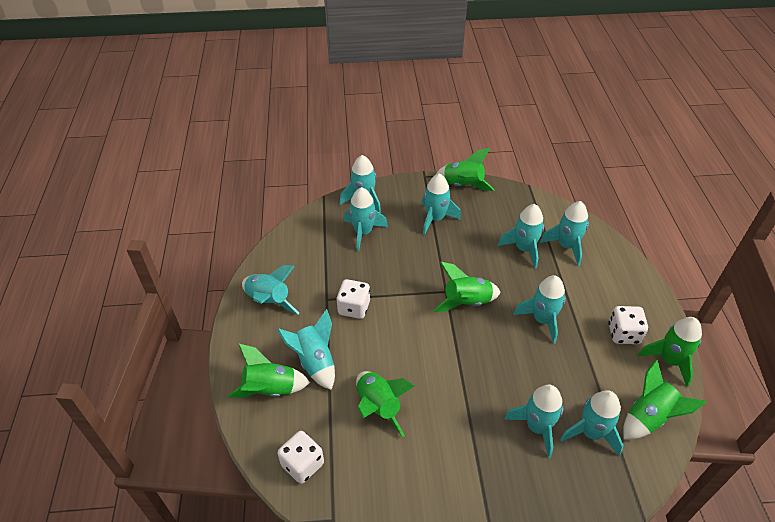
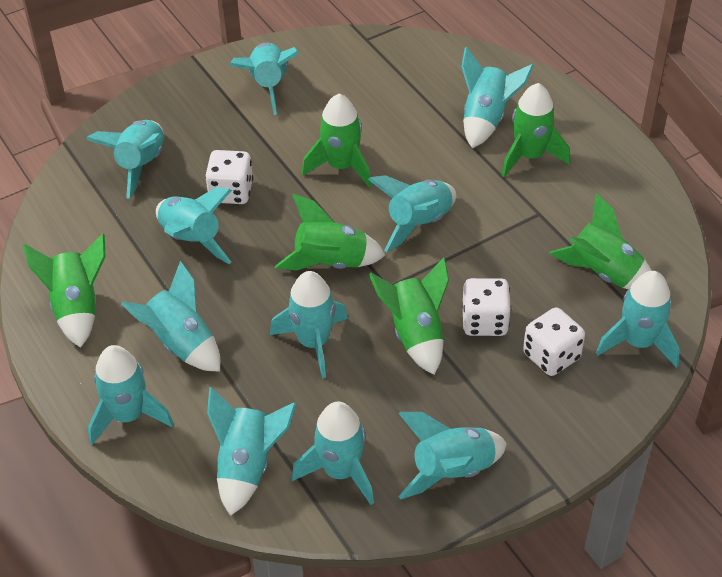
turquoise rocket: 10 -> 12

